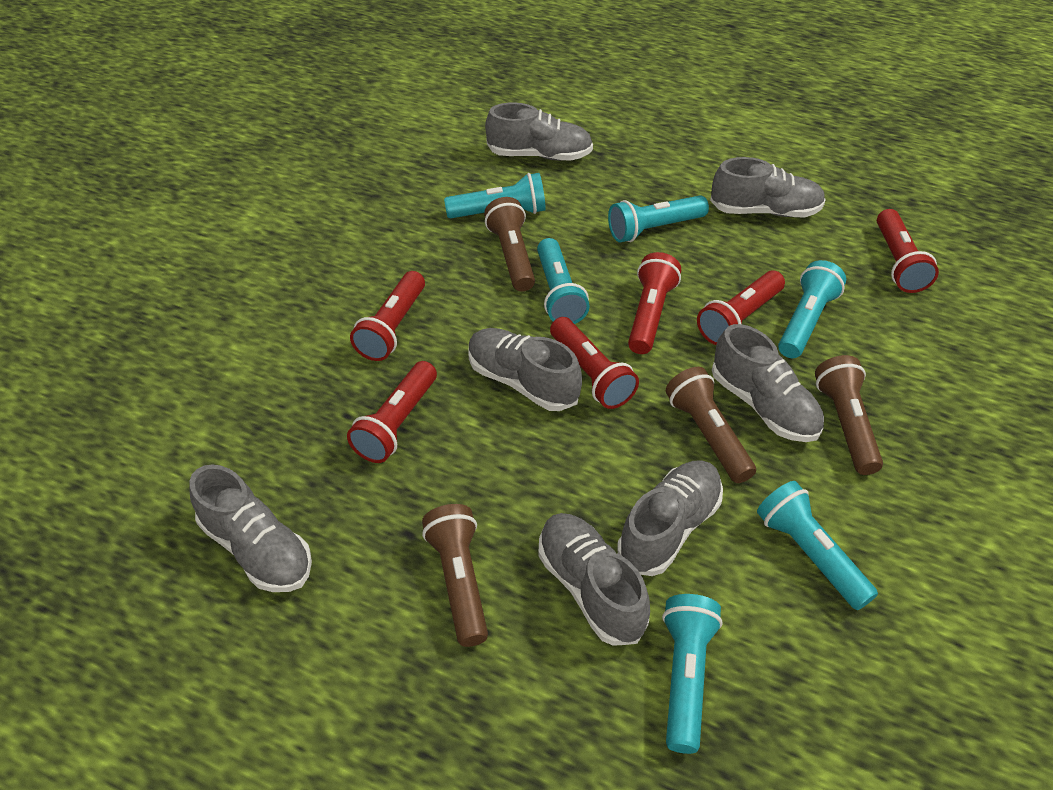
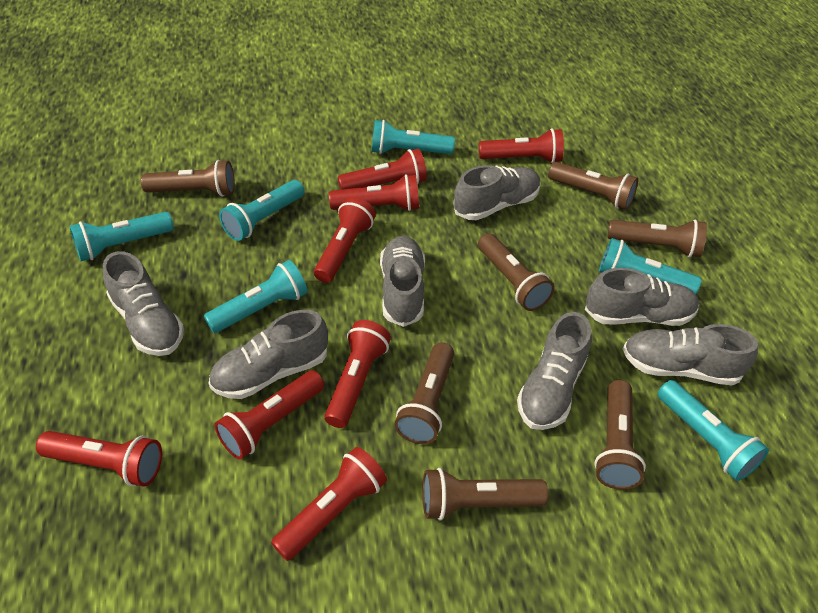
brown flashlight: 4 -> 7
red flashlight: 6 -> 8

